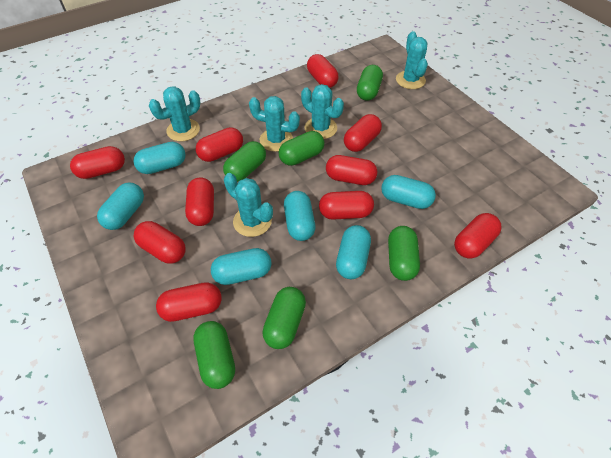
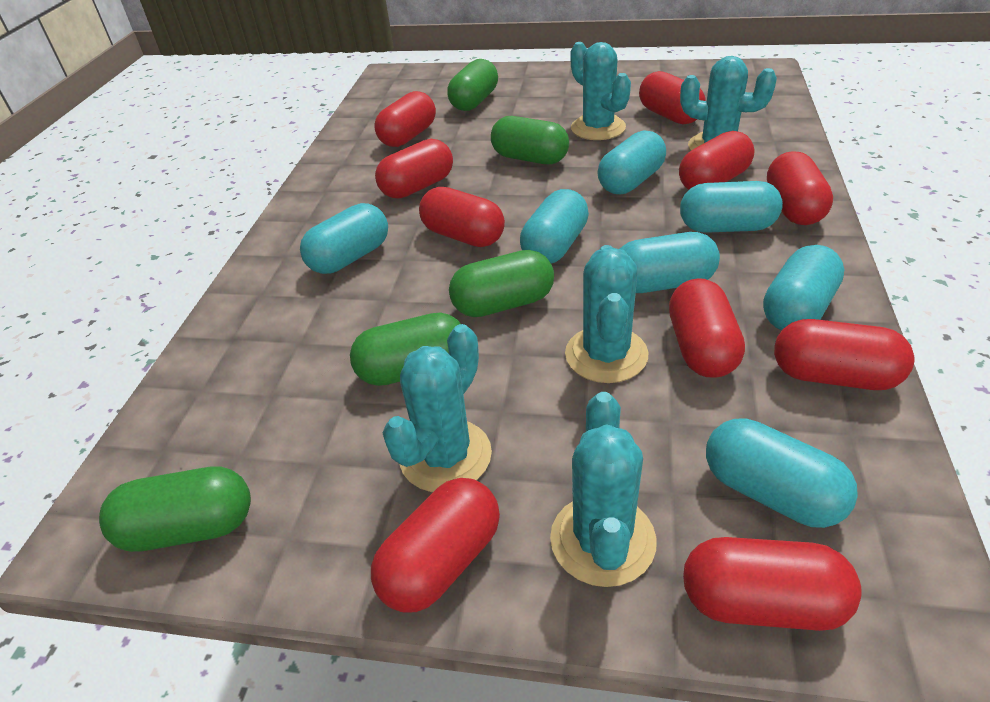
green capsule: 6 -> 5
turquoise capsule: 6 -> 7

